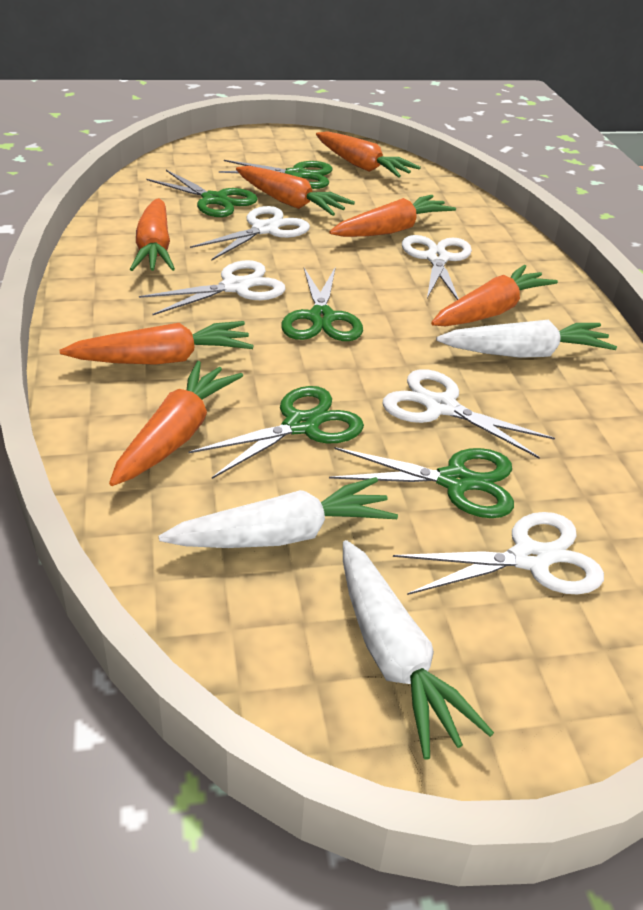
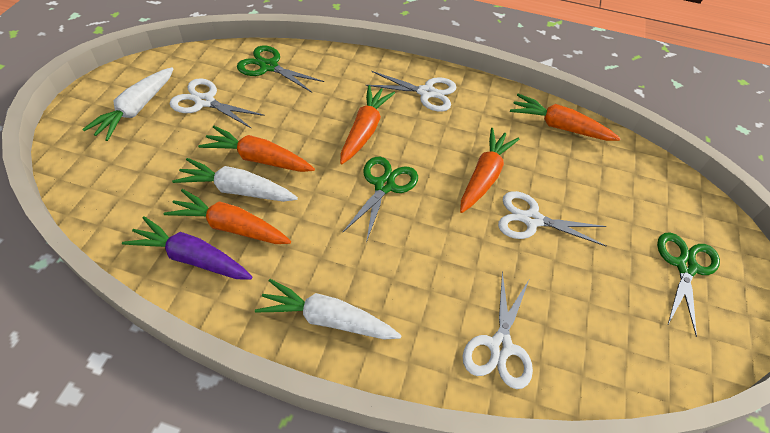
green scissors: 5 -> 3
orange carrot: 7 -> 5
purple carrot: 0 -> 1
white scissors: 5 -> 4

